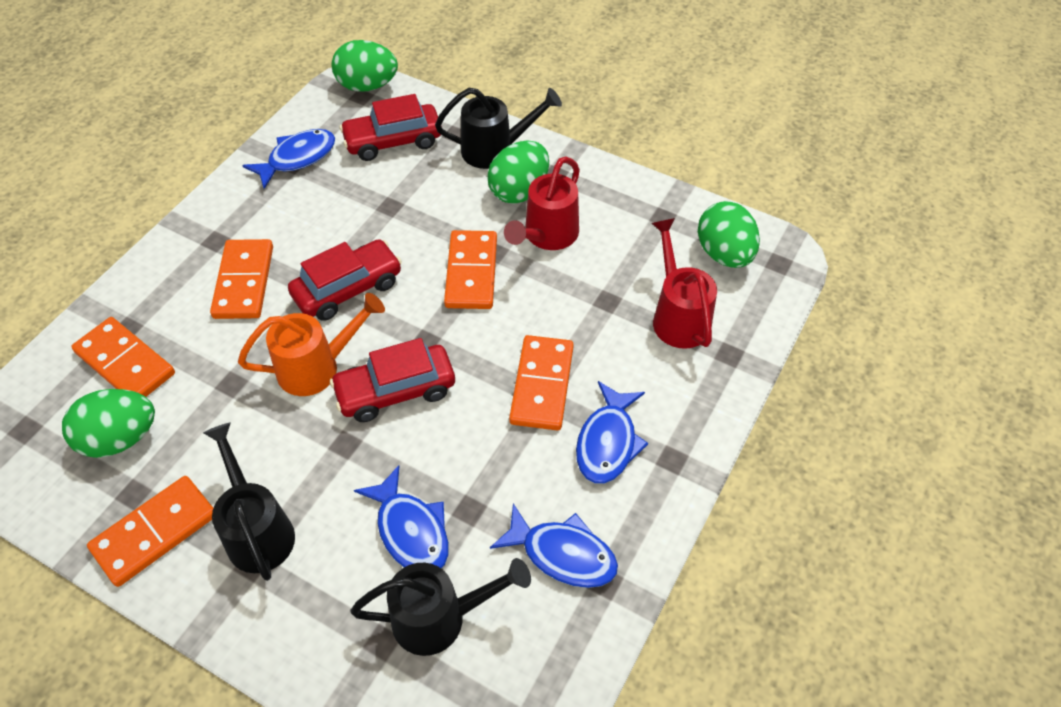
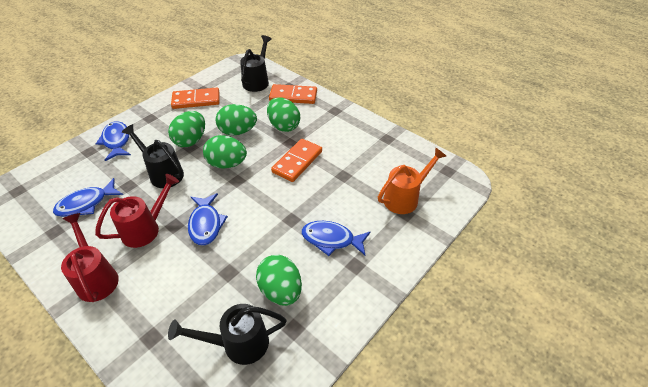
green egg: 4 -> 5
orange domino: 5 -> 3
red car: 3 -> 0

